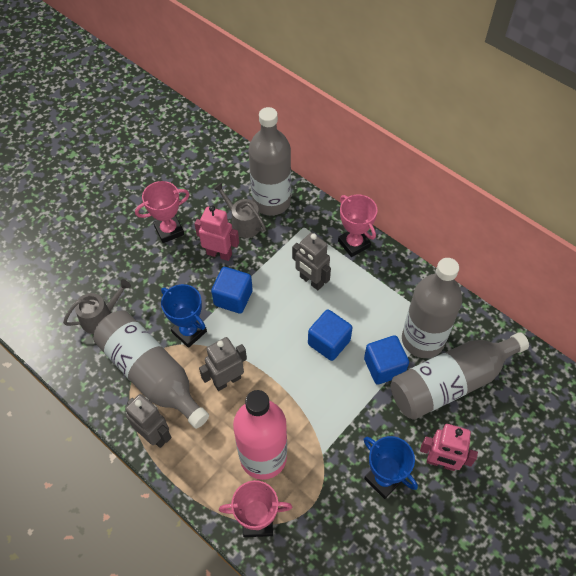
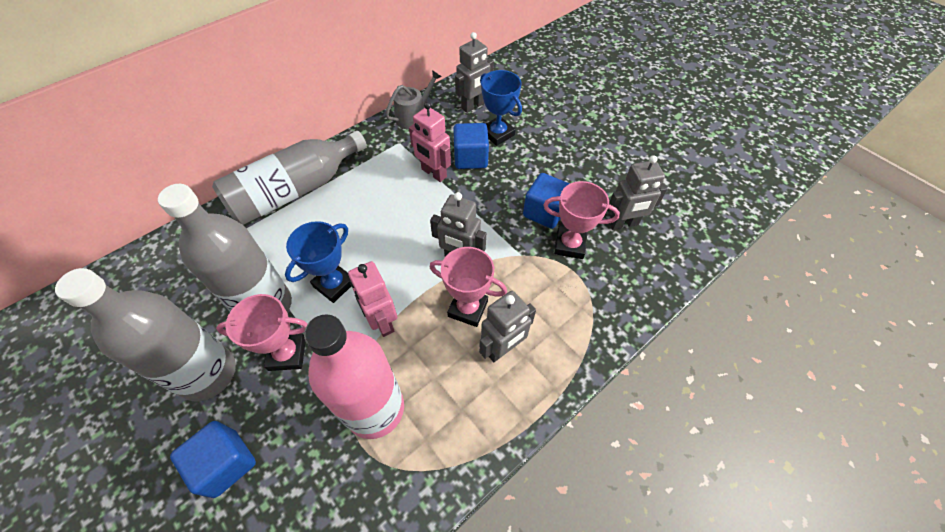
grey bottle: 4 -> 3
grey robot: 3 -> 4
grey watering can: 2 -> 1

